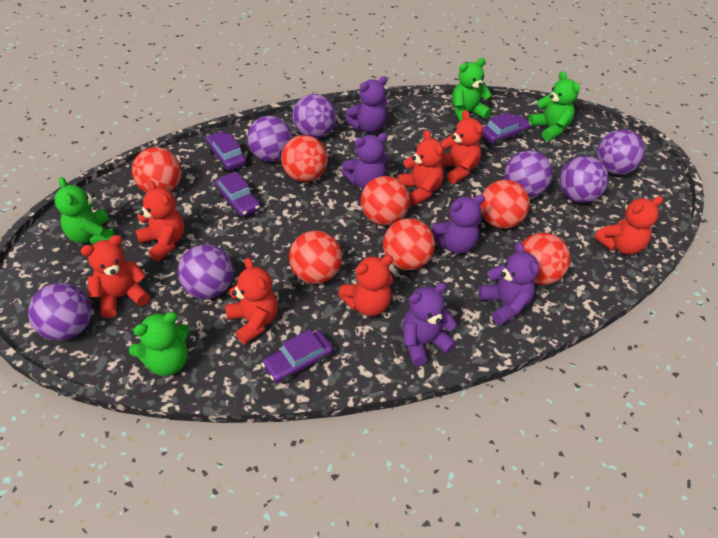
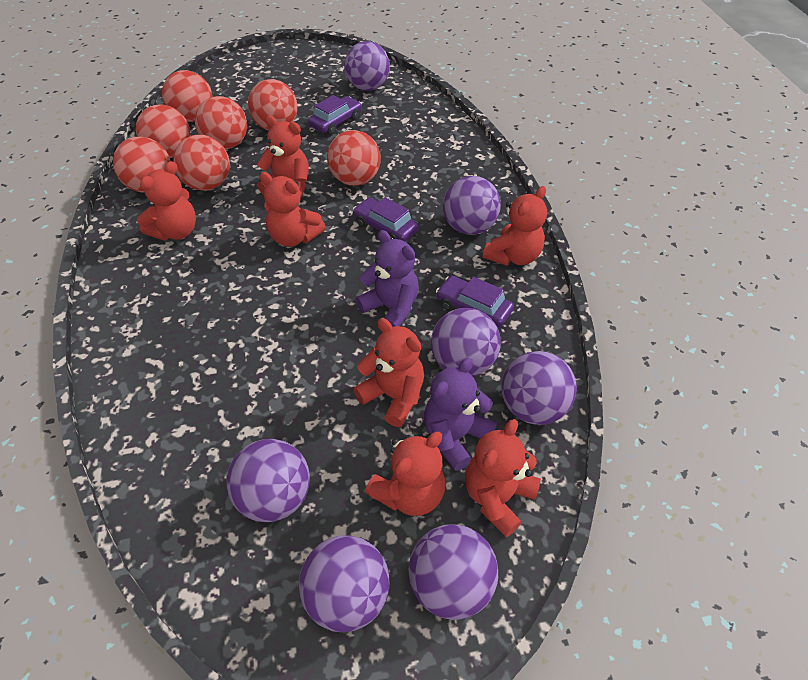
green teddy bear: 4 -> 0
purple car: 4 -> 3
purple teddy bear: 5 -> 2

